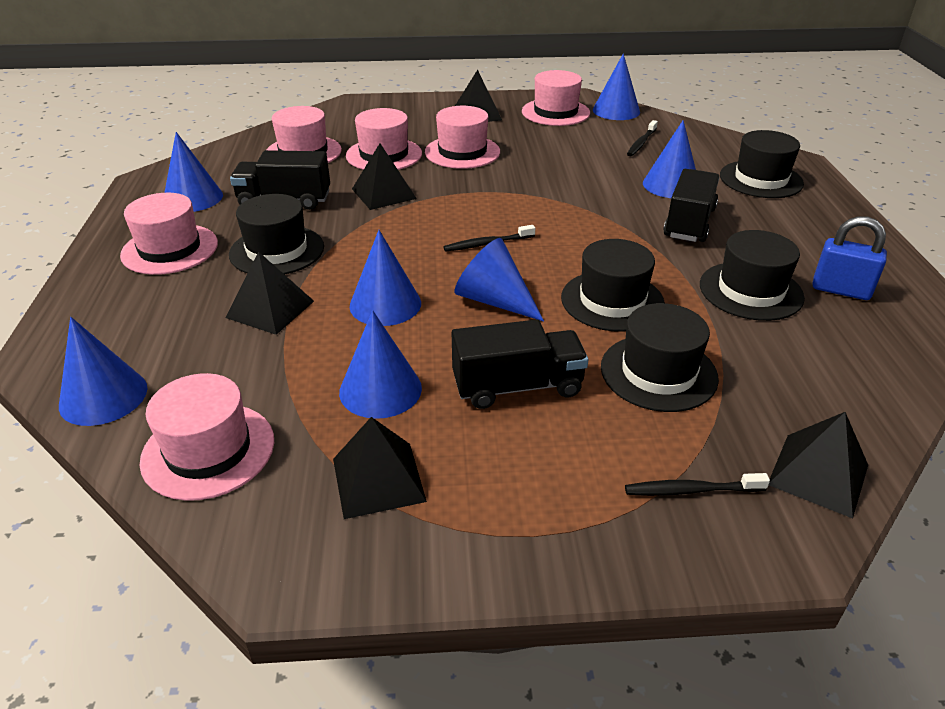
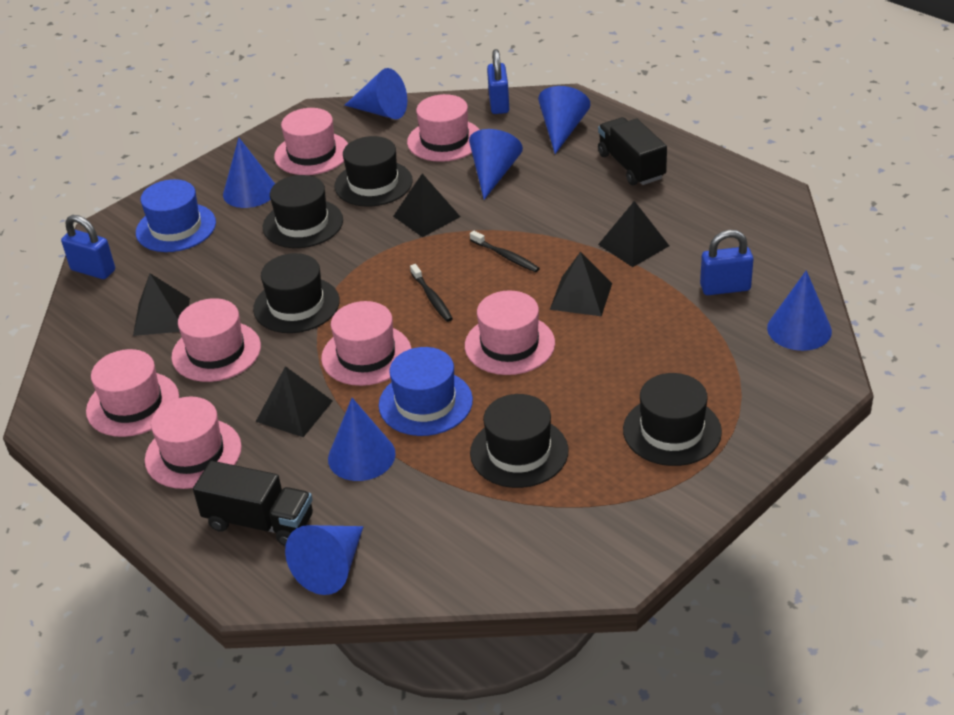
black toothbrush: 3 -> 2
black truck: 3 -> 2
blue hat: 0 -> 2
blue padlock: 1 -> 3
pink hat: 6 -> 7

